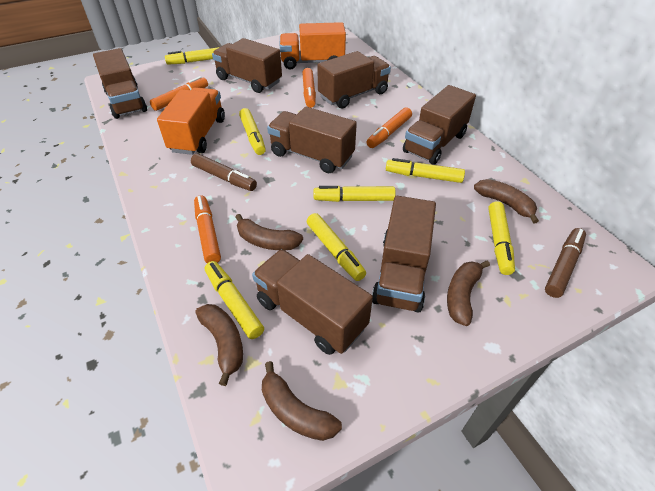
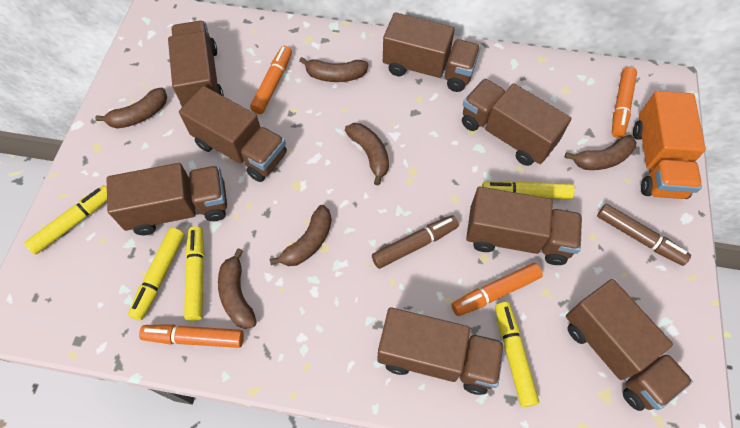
brown banana: 5 -> 6
brown truck: 7 -> 8
orange truck: 2 -> 1
yellow marker: 7 -> 5

